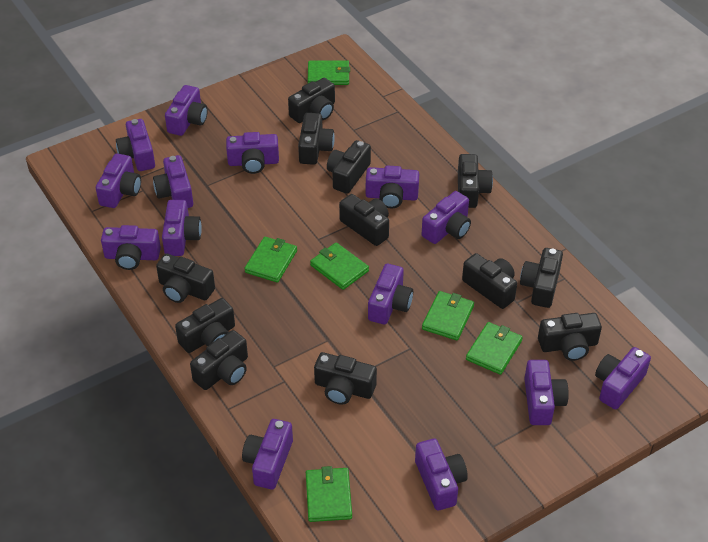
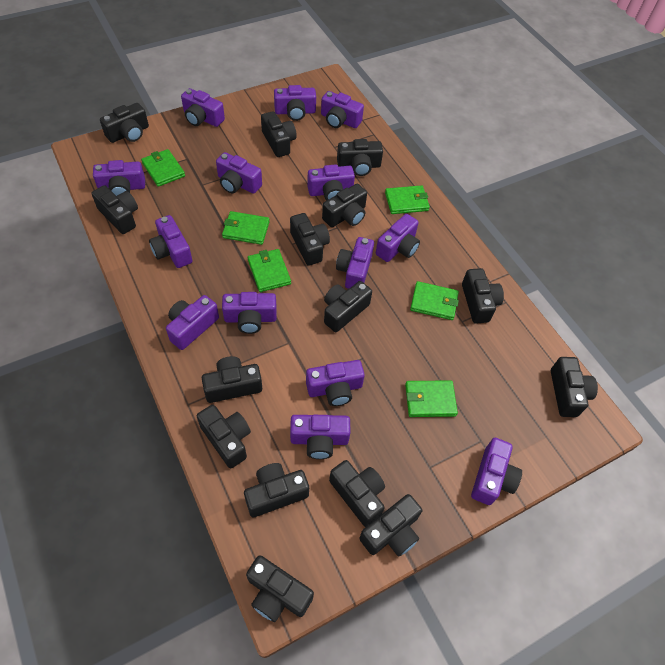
black camera: 12 -> 15

